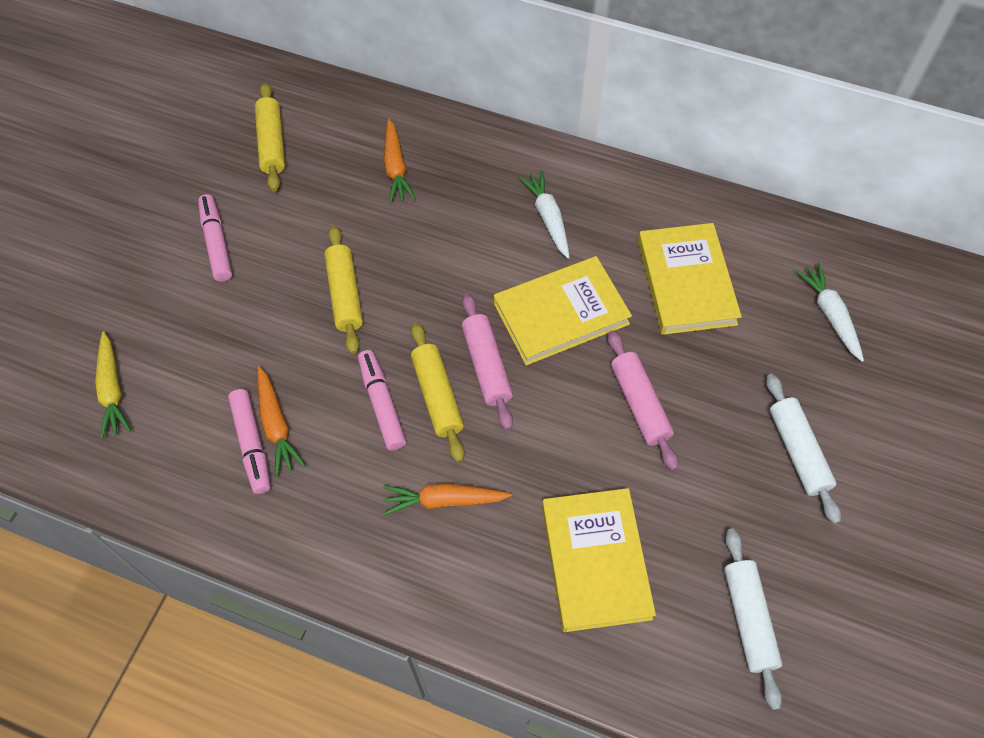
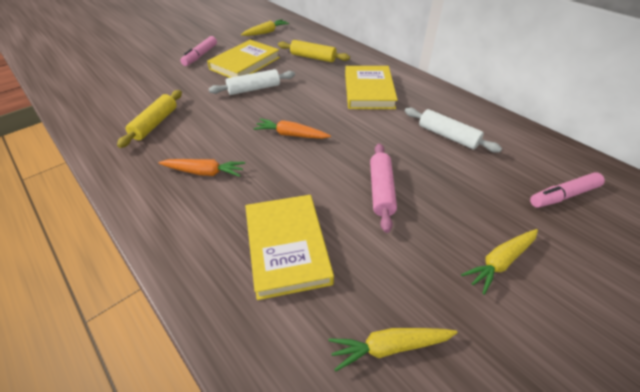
orange carrot: 3 -> 2
pink marker: 3 -> 2
pink rolling pin: 2 -> 1
white carrot: 2 -> 0
yellow carrot: 1 -> 3
yellow rolling pin: 3 -> 2

